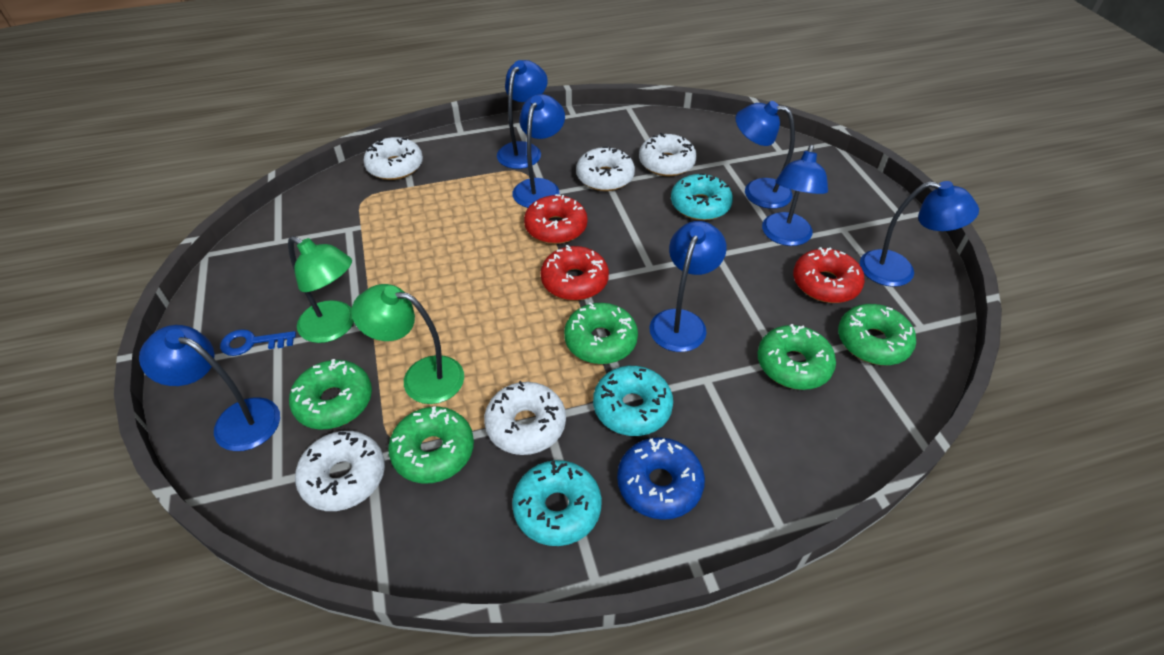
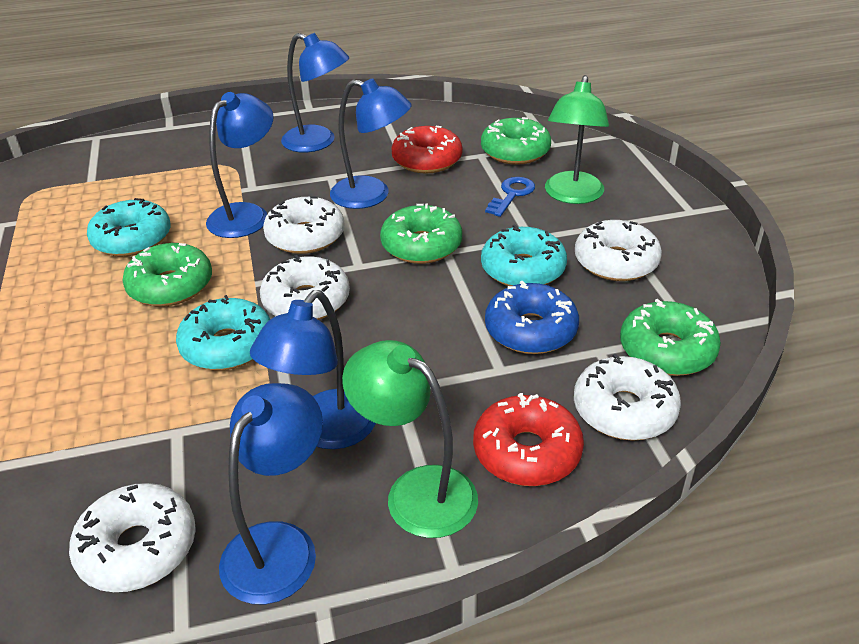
blue lamp: 7 -> 5
green donut: 5 -> 4
red donut: 3 -> 2

